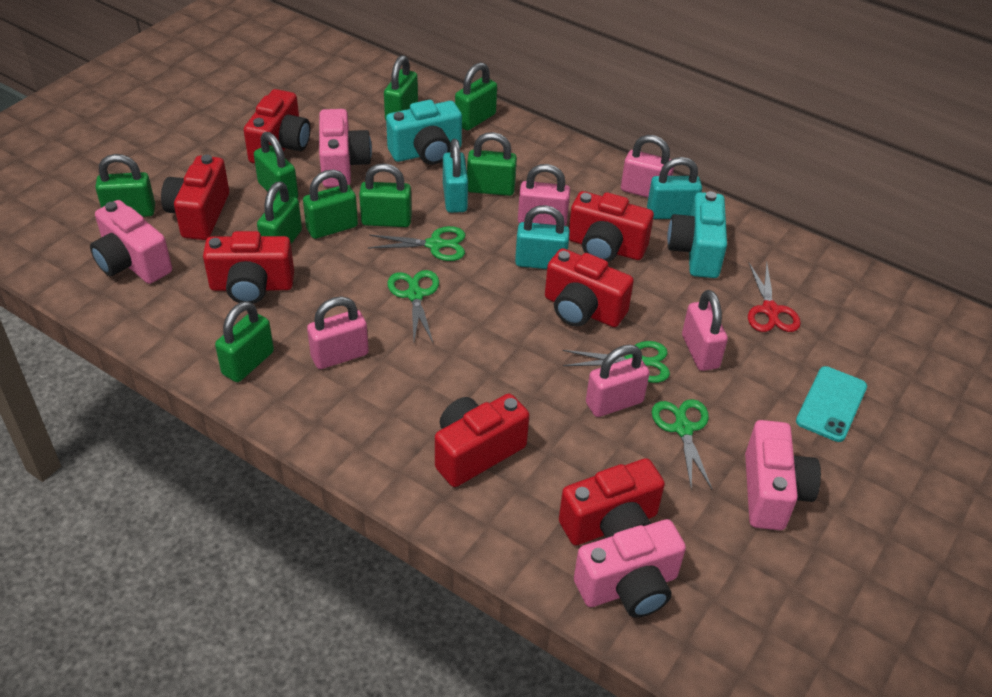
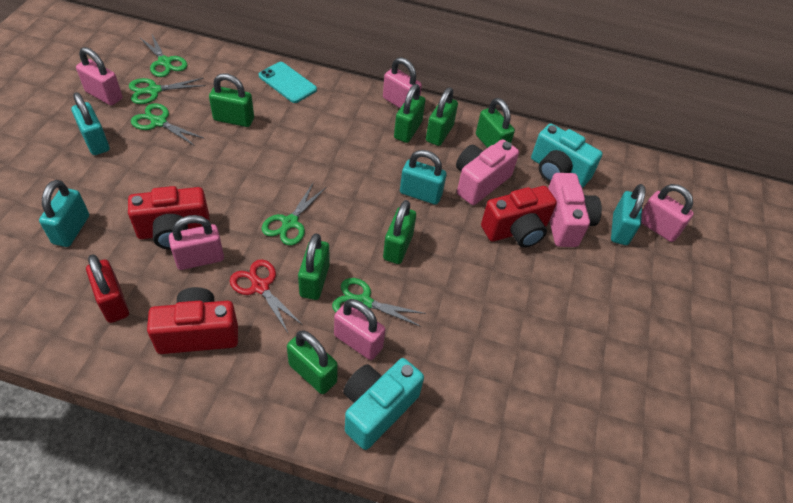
green padlock: 9 -> 7
green scissors: 4 -> 5
pink camera: 4 -> 2
red camera: 7 -> 3
red padlock: 0 -> 1
turquoise padlock: 3 -> 4

